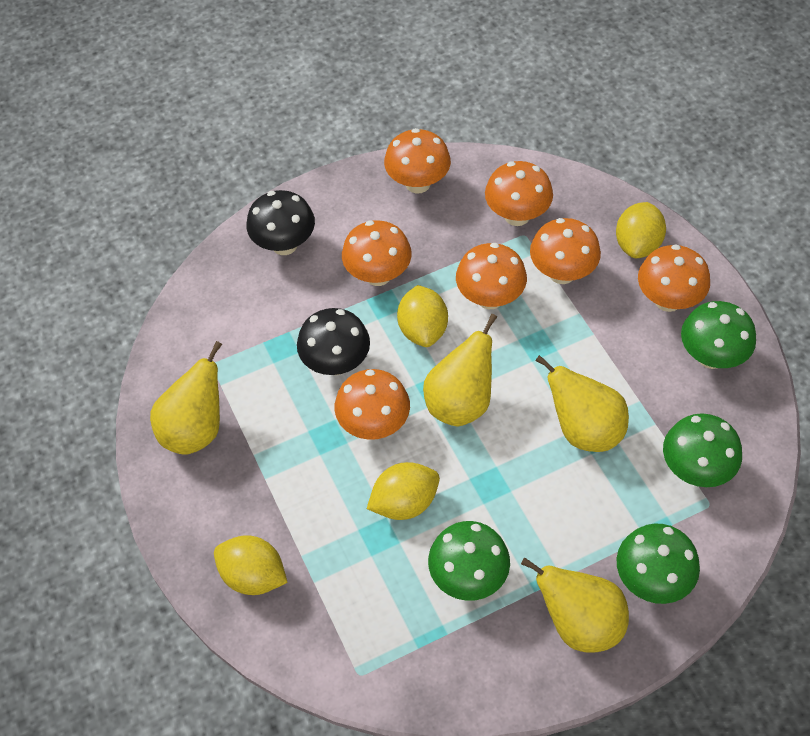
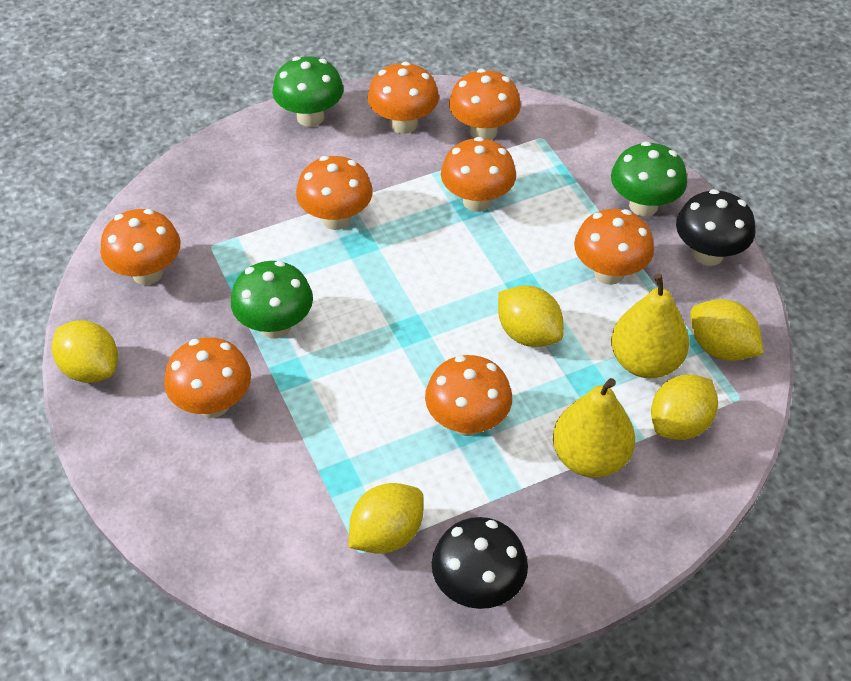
green mushroom: 4 -> 3
orange mushroom: 7 -> 8
yellow lemon: 4 -> 5
yellow pear: 4 -> 2

